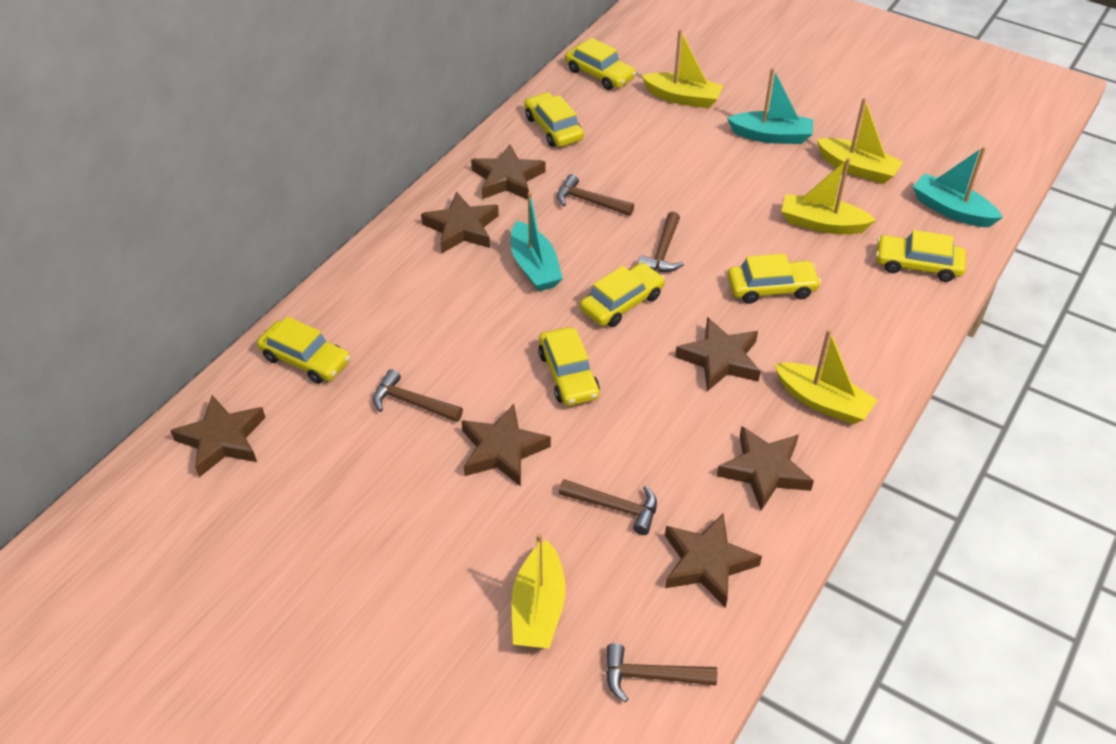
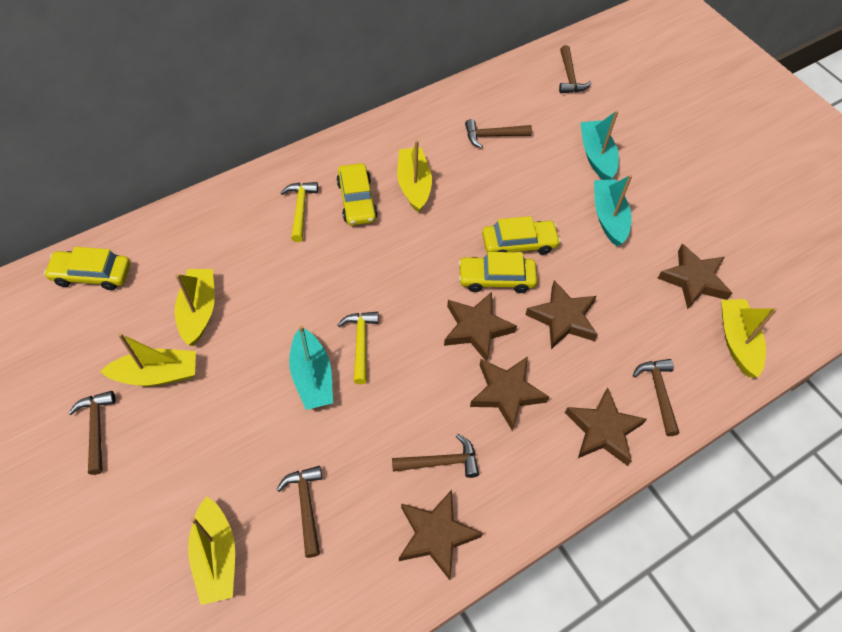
brown hammer: 5 -> 6
brown star: 7 -> 6
yellow car: 7 -> 4
yellow hammer: 0 -> 2

